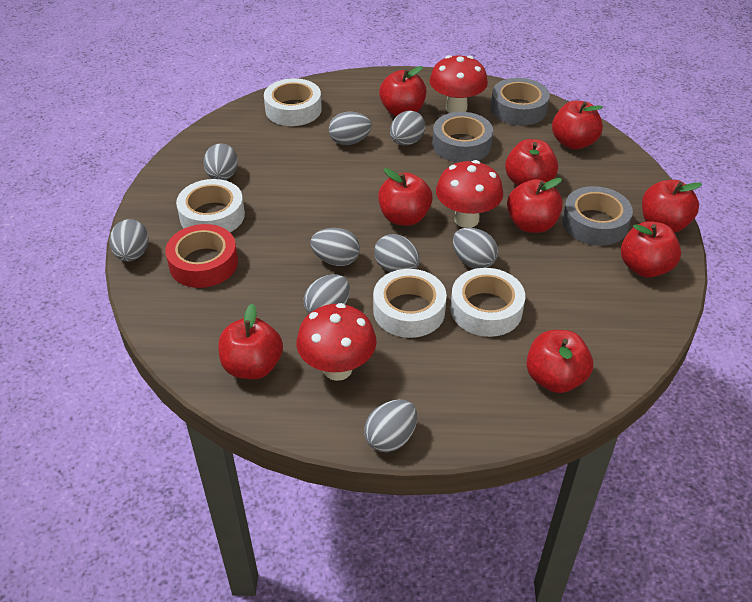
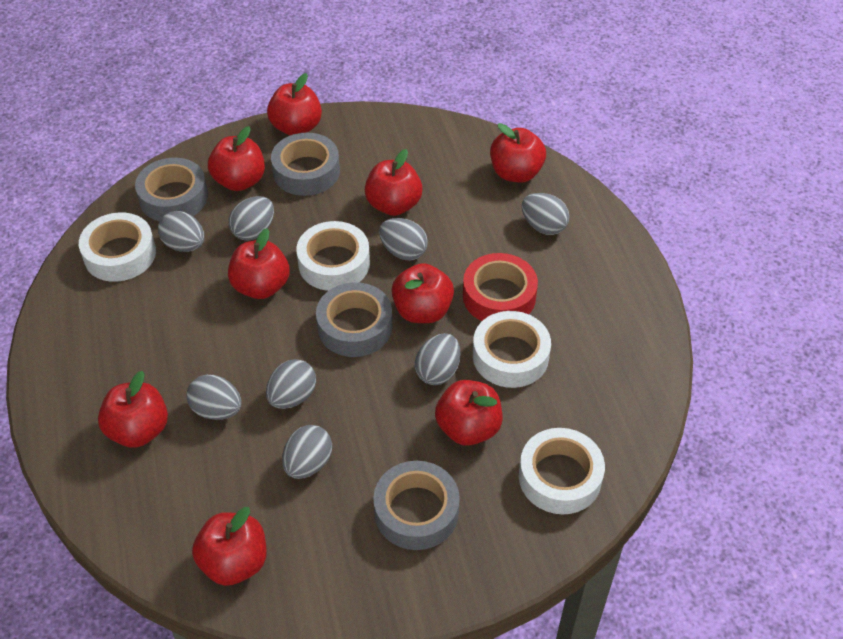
grey egg: 9 -> 8
grey tape: 3 -> 4
red mushroom: 3 -> 0

